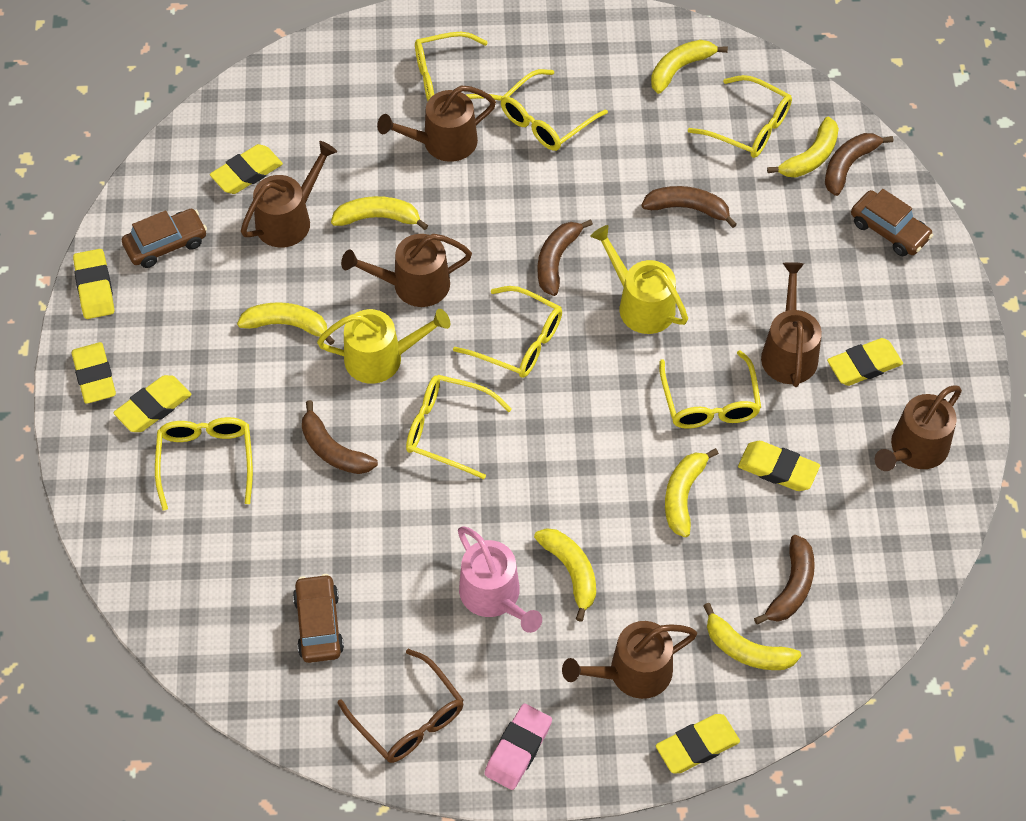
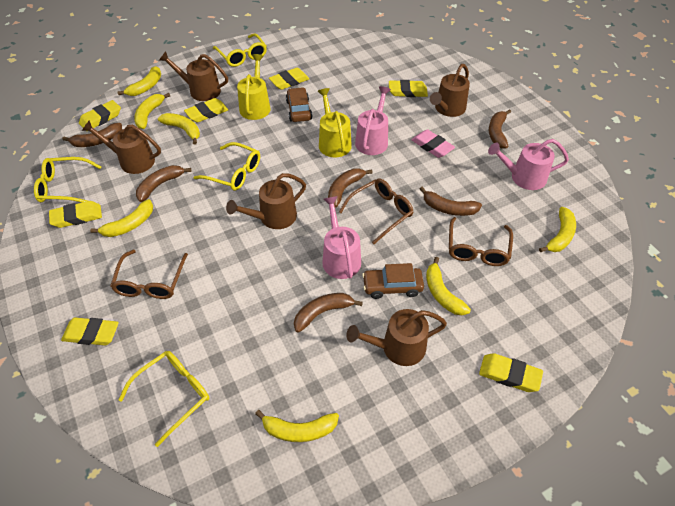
brown banana: 5 -> 6
brown car: 3 -> 2
brown glasses: 1 -> 3
brown watering can: 6 -> 5
pink watering can: 1 -> 3
yellow glasses: 7 -> 4

